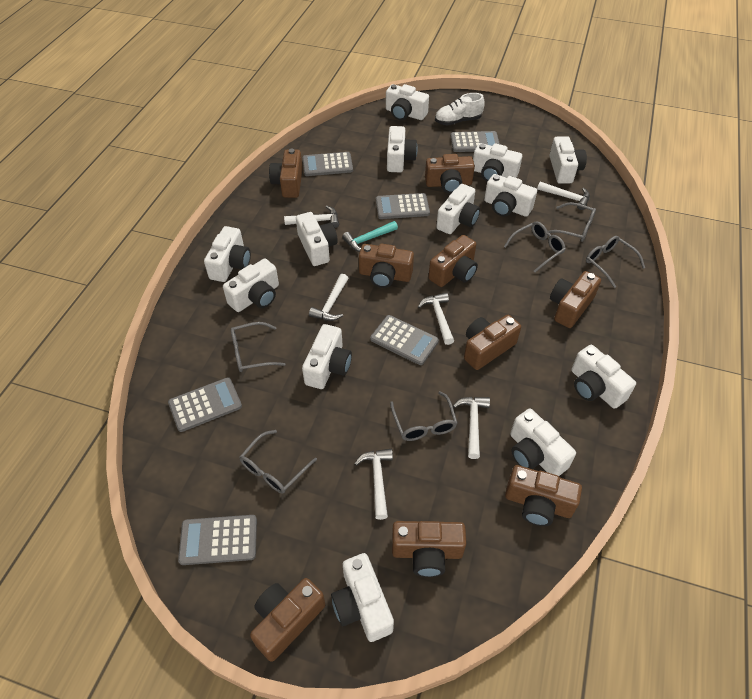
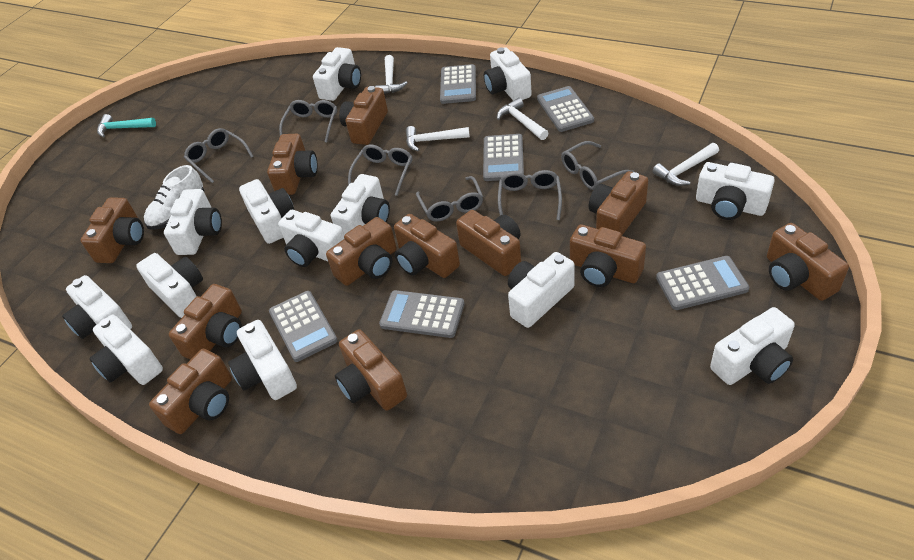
brown camera: 9 -> 12
white hammer: 6 -> 4

